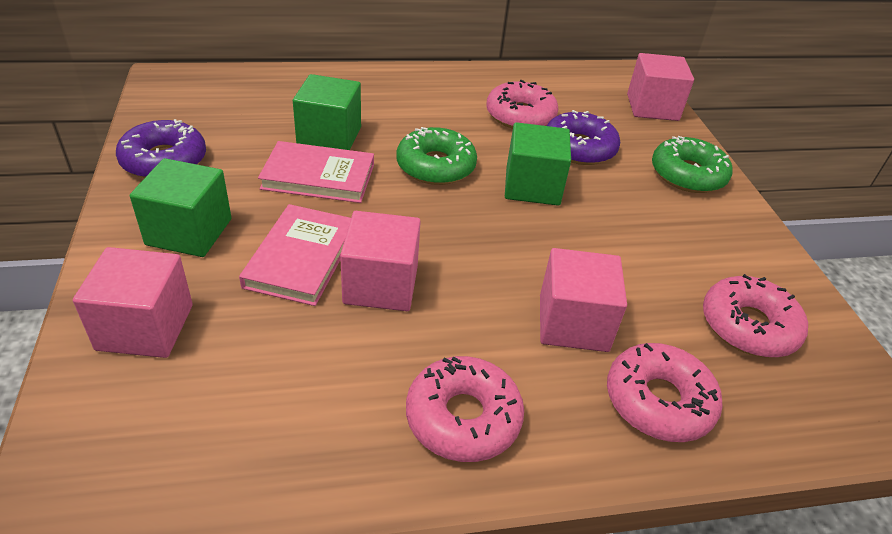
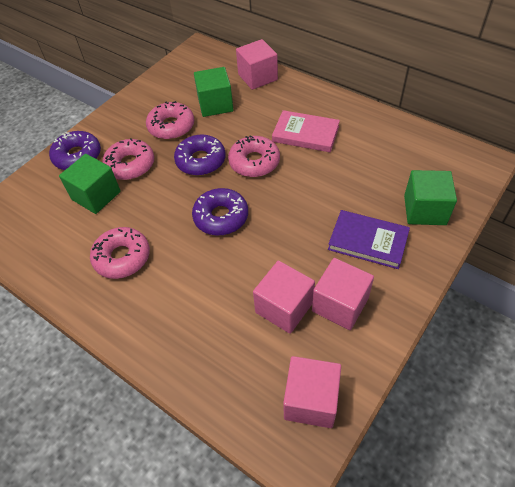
green donut: 2 -> 0
pink book: 2 -> 1
purple book: 0 -> 1
purple donut: 2 -> 3

